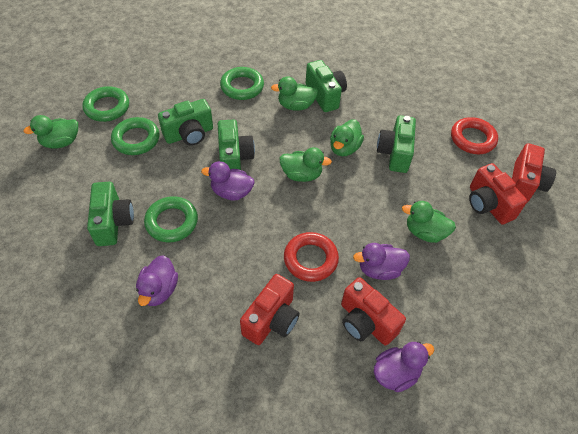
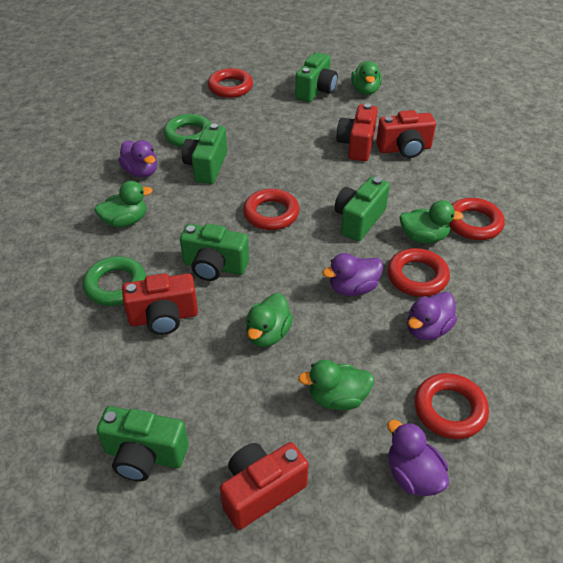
green ring: 4 -> 2
red ring: 2 -> 5

